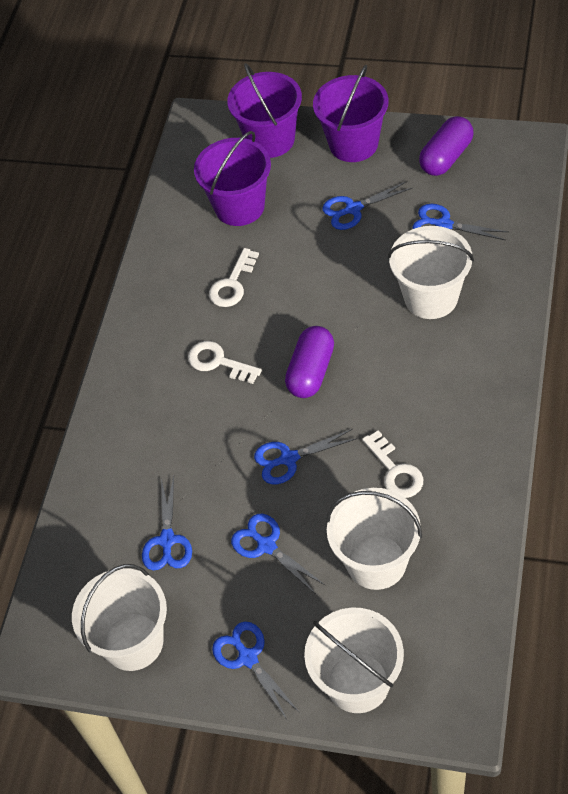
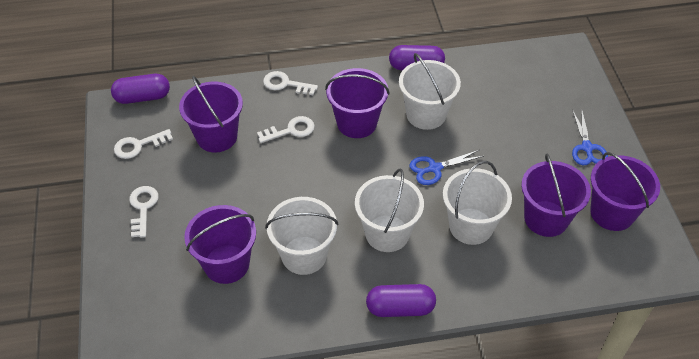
blue scissors: 6 -> 2
purple bucket: 3 -> 5
purple capsule: 2 -> 3
white key: 3 -> 4

